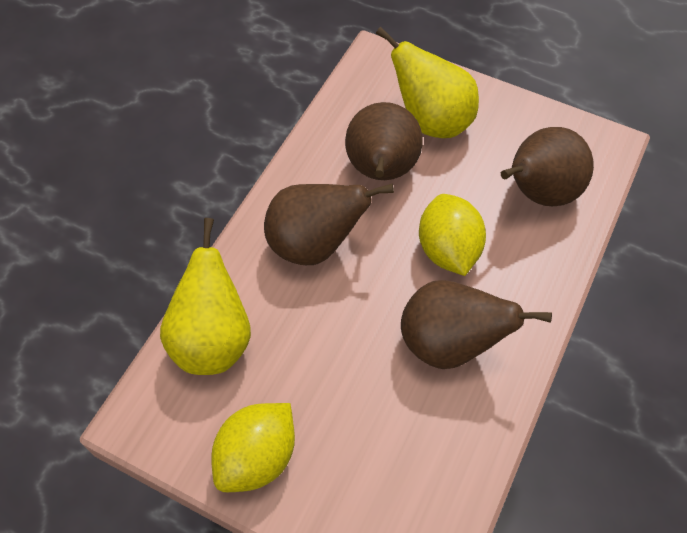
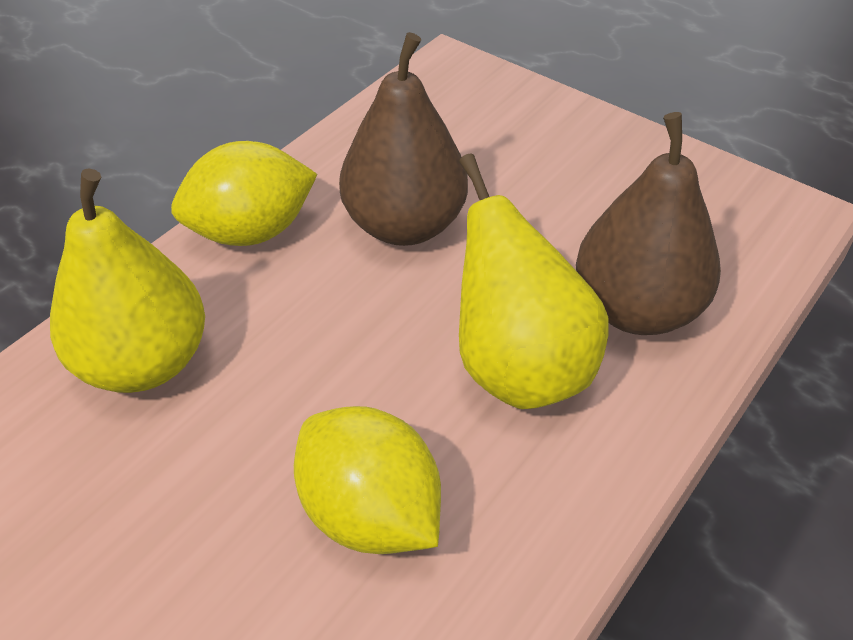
brown pear: 4 -> 2

